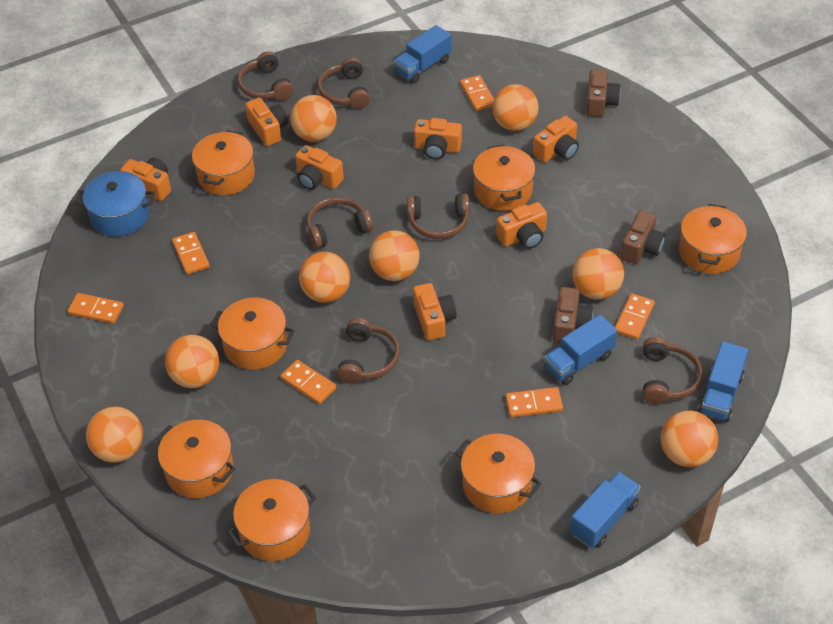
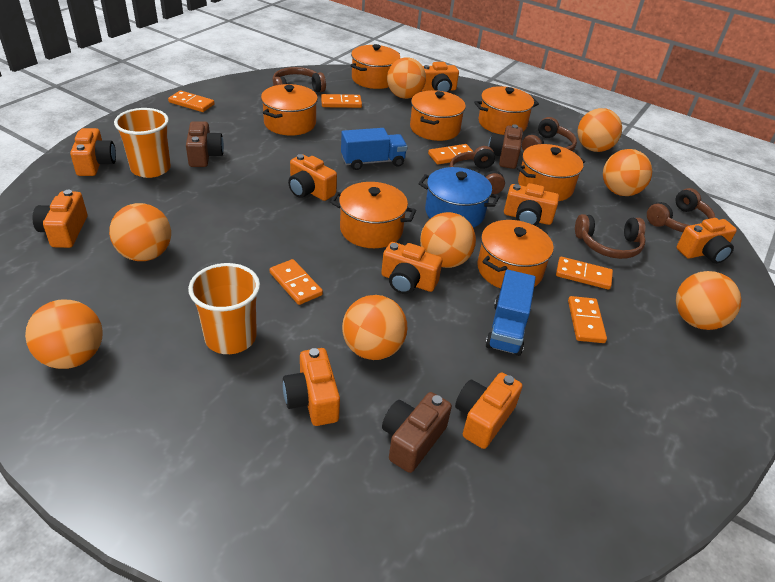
blue truck: 4 -> 2
brown headphones: 6 -> 5
orange camera: 7 -> 9
orange cup: 0 -> 2

